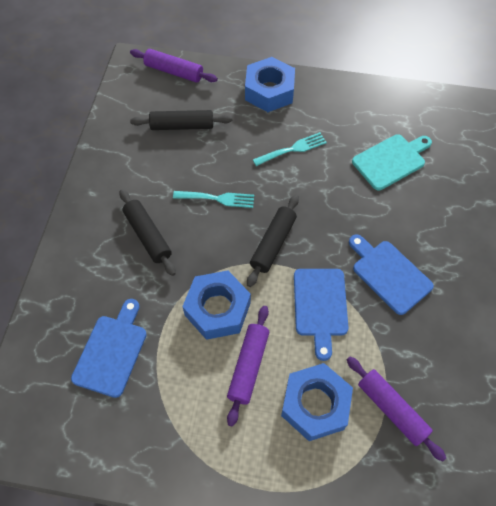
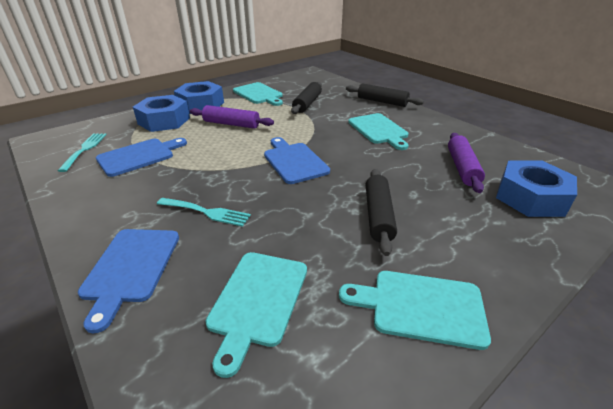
purple rolling pin: 3 -> 2
turquoise cutting board: 1 -> 4

